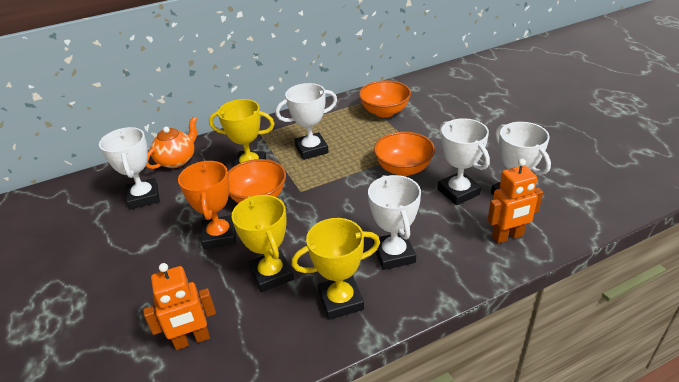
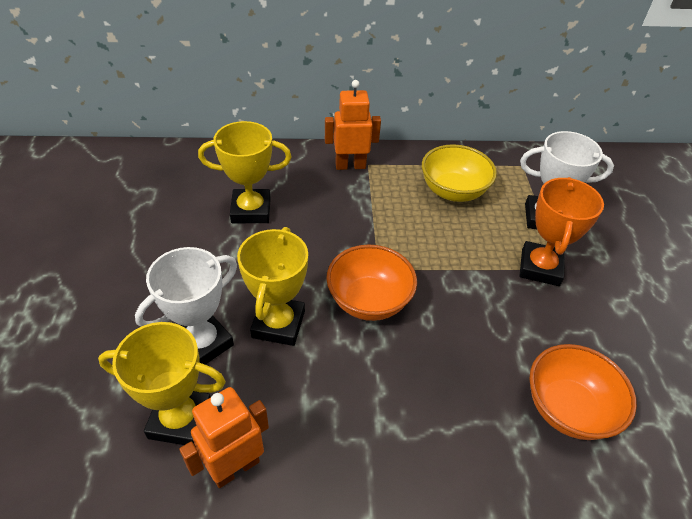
orange bowl: 3 -> 2
orange teapot: 1 -> 0
white trophy: 5 -> 2
yellow bowl: 0 -> 1

